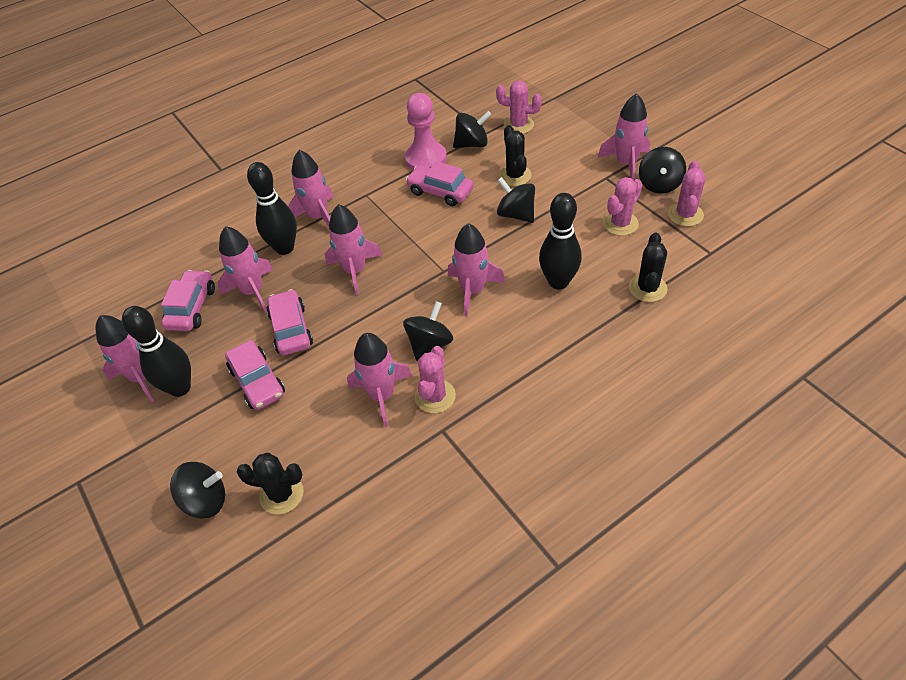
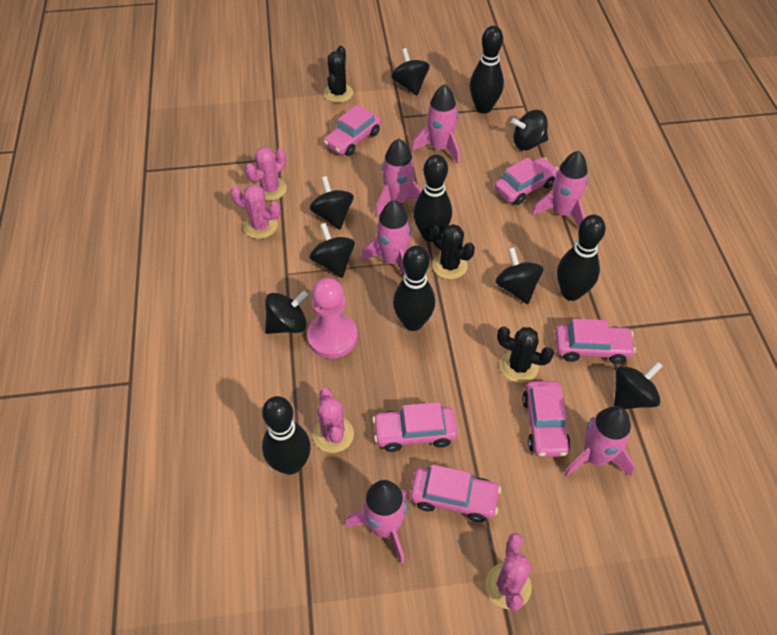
black bowling pin: 3 -> 5
black spinning top: 5 -> 7
pink car: 4 -> 6
pink rocket: 7 -> 6

